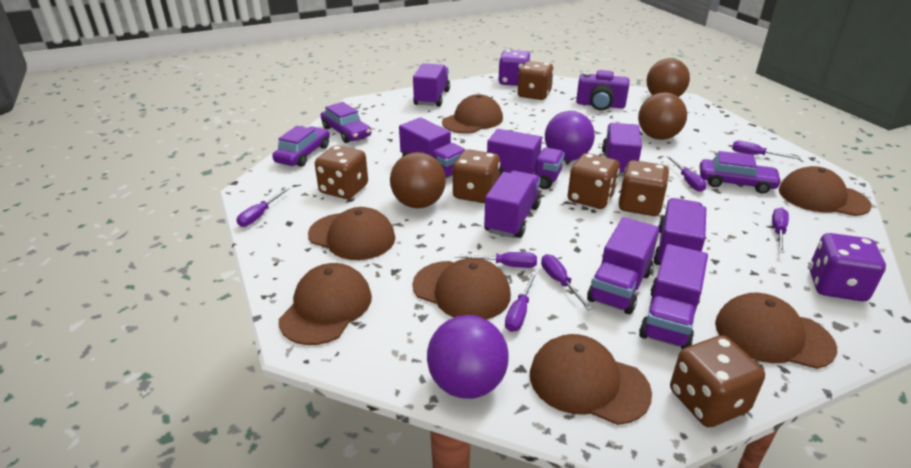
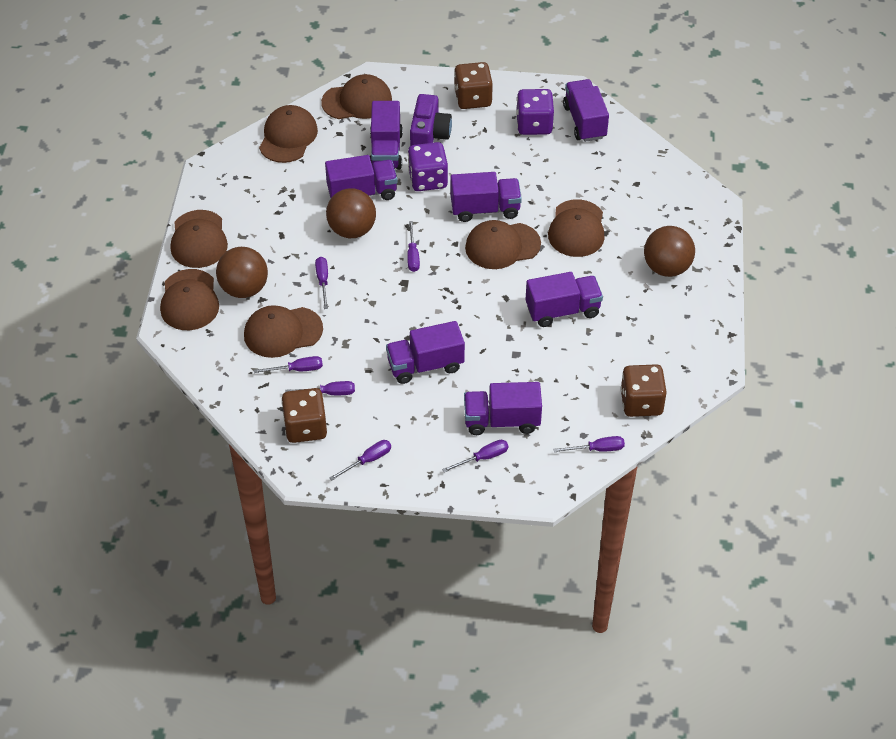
brown dice: 6 -> 3
purple ball: 2 -> 0
purple car: 3 -> 0
purple truck: 8 -> 7

